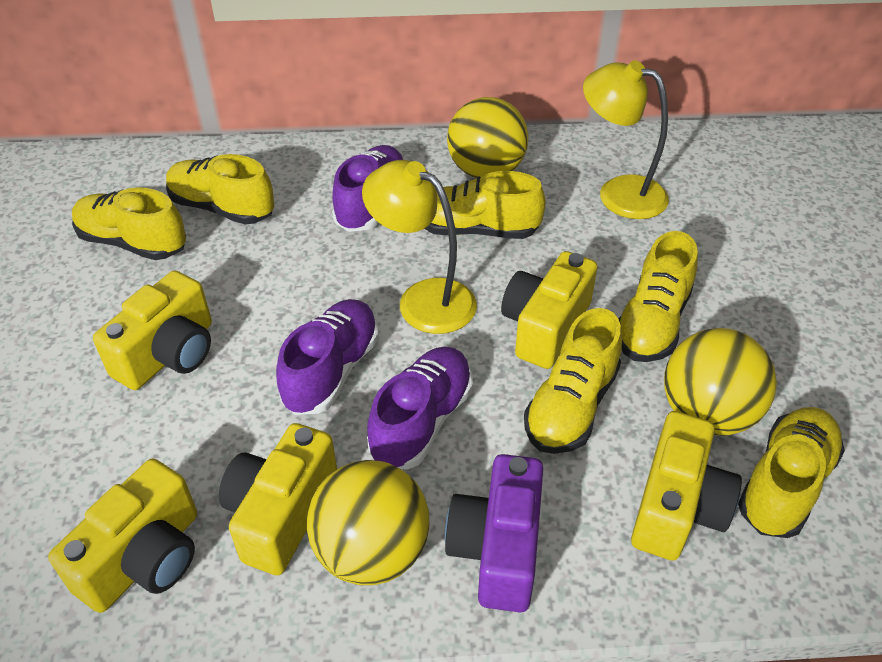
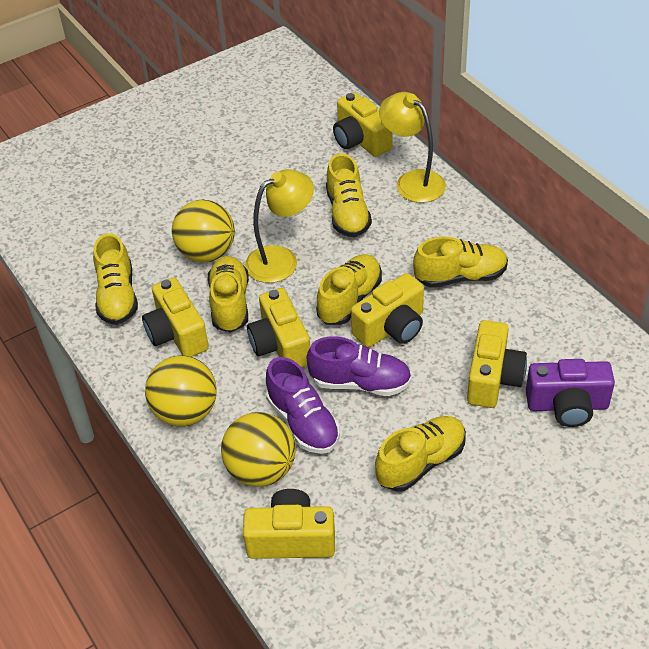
purple shoe: 3 -> 2
yellow camera: 5 -> 6

